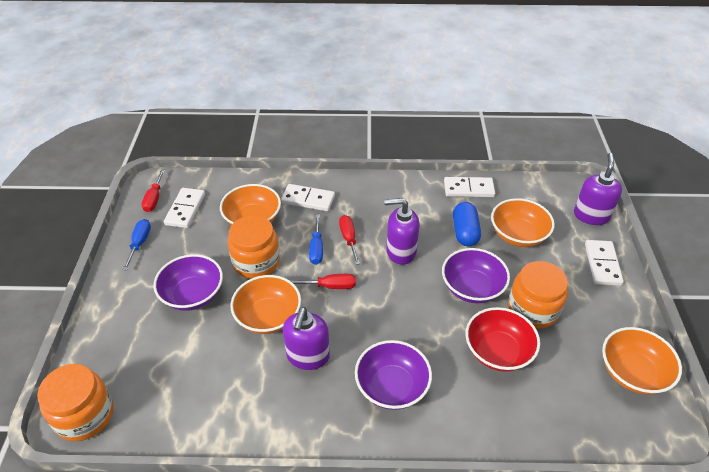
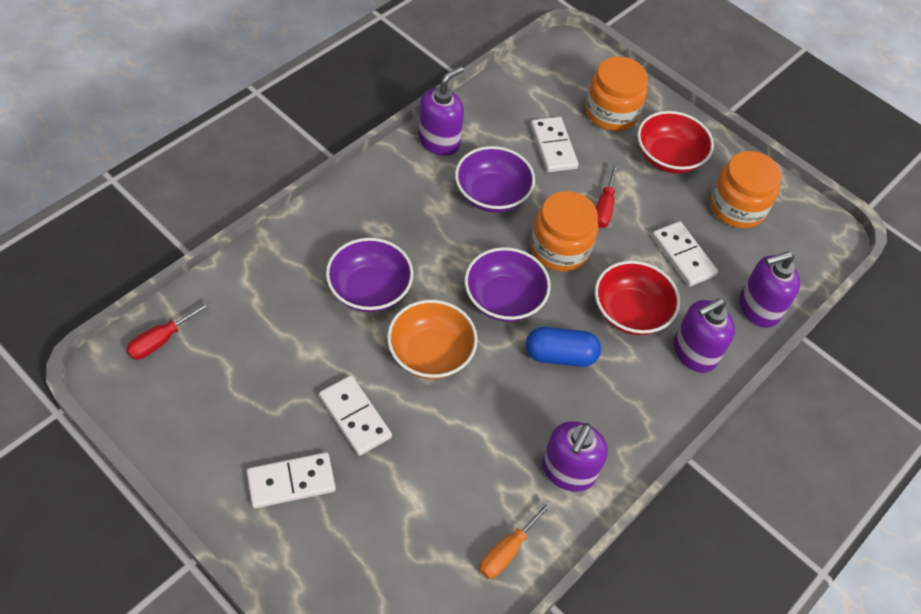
blue screwdriver: 2 -> 0
orange bowl: 4 -> 1
orange screwdriver: 0 -> 1
purple soap dispenser: 3 -> 4
red bowl: 1 -> 2
red screwdriver: 3 -> 2

